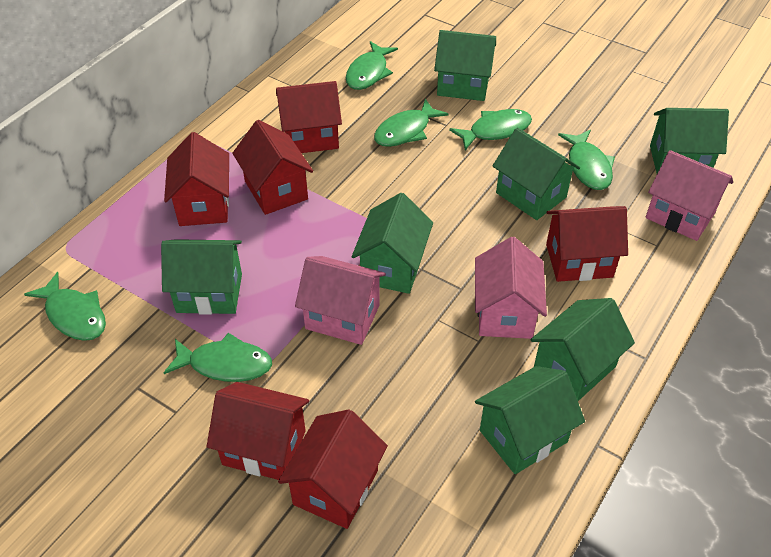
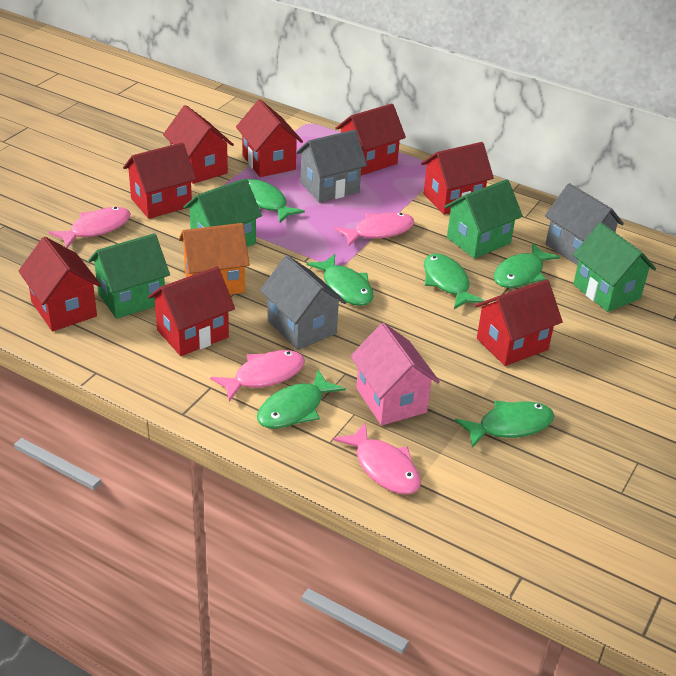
green house: 7 -> 4
grey house: 0 -> 3
orange house: 0 -> 1
pink fish: 0 -> 4
pink house: 3 -> 1
red house: 6 -> 8

